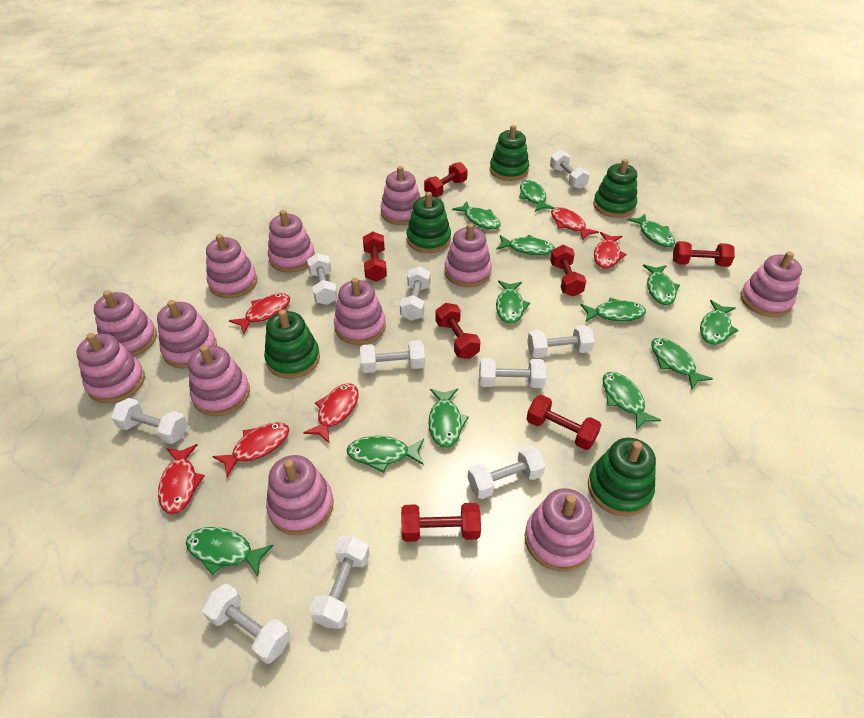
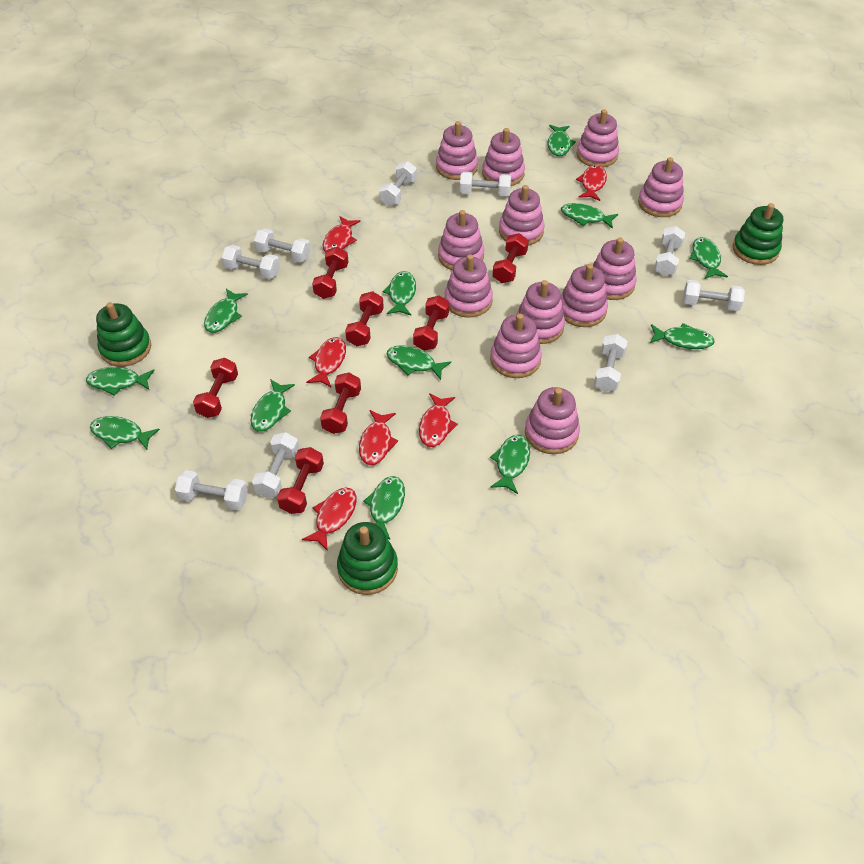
green fish: 13 -> 12
green stacking toy: 5 -> 3
white dumbbell: 10 -> 9

